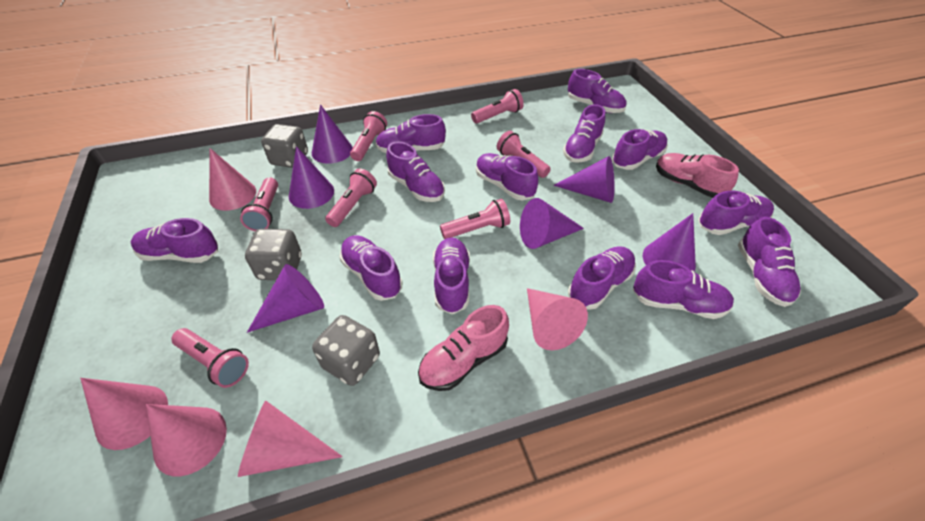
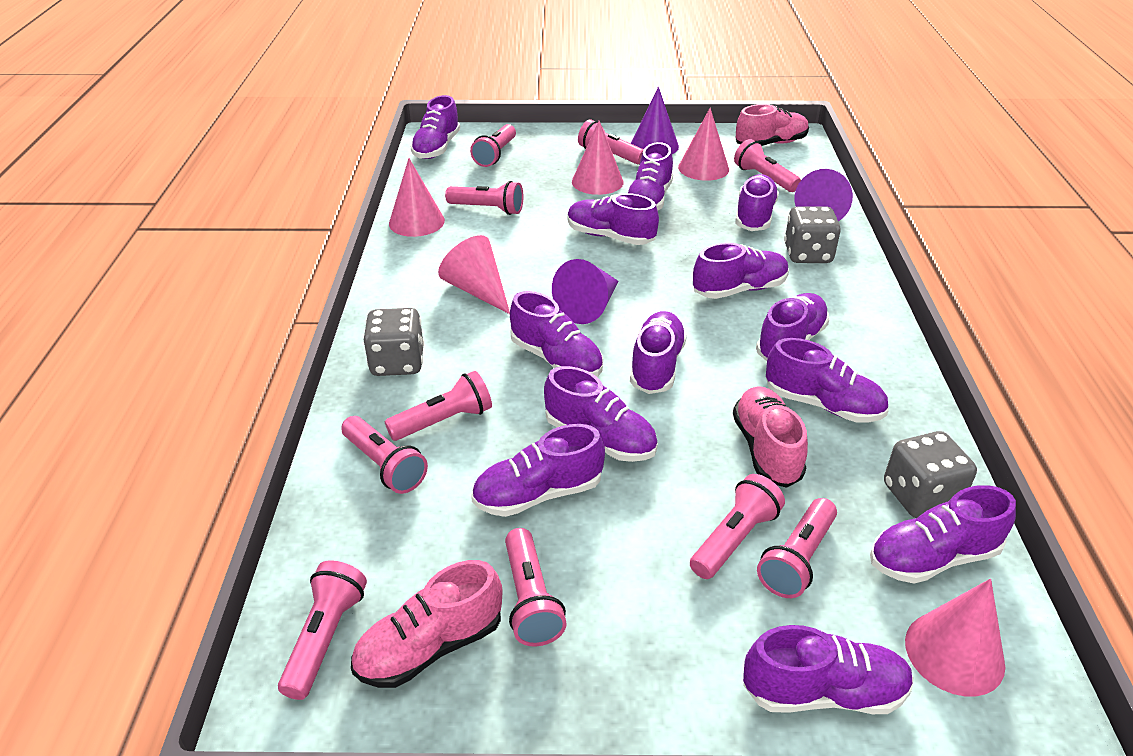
pink flashlight: 7 -> 10
pink shoe: 2 -> 3
purple cone: 6 -> 3

